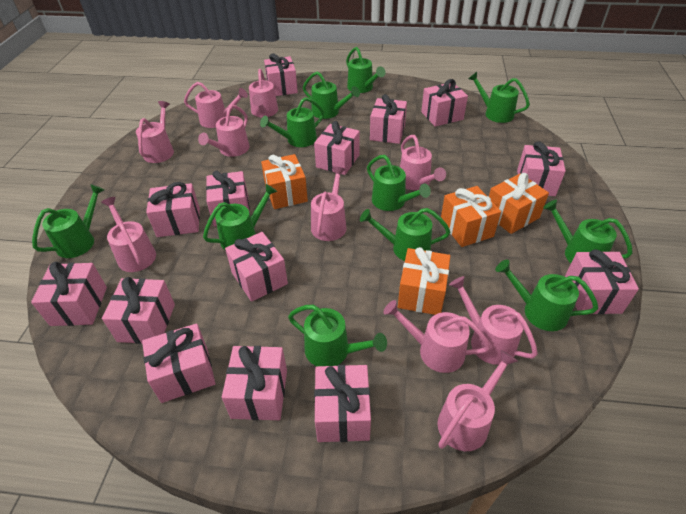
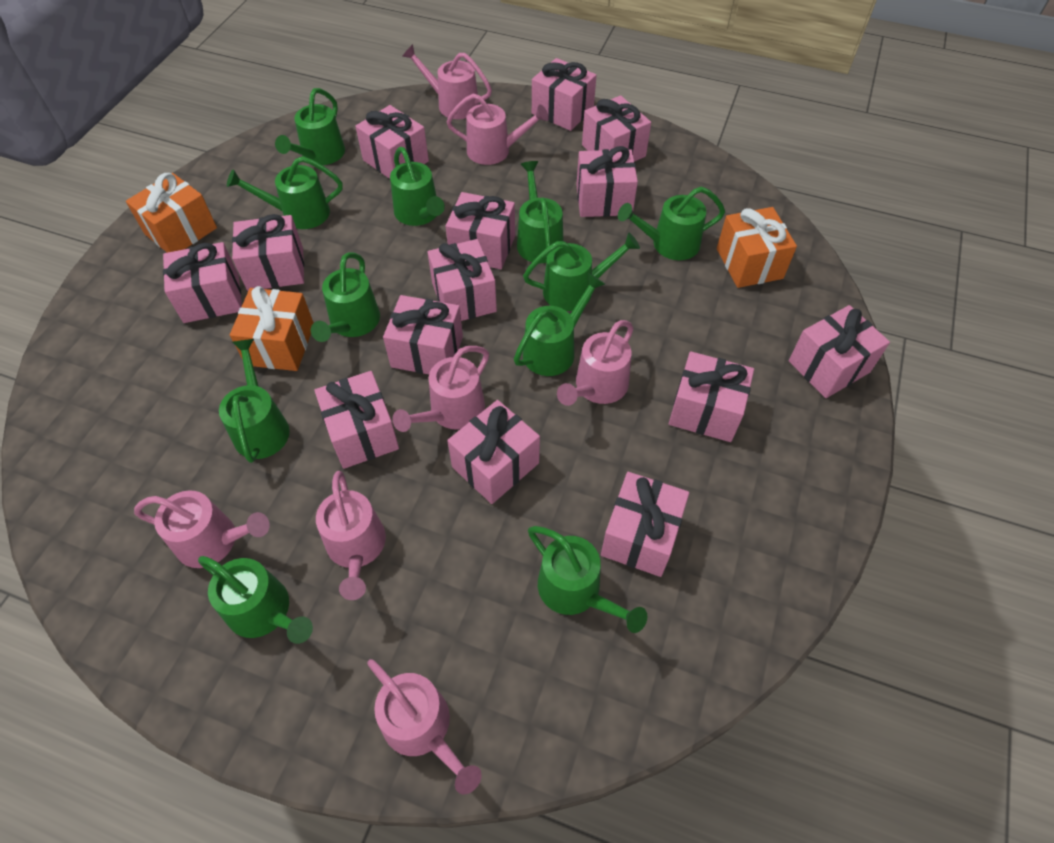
orange gift: 4 -> 3
pink watering can: 10 -> 7

